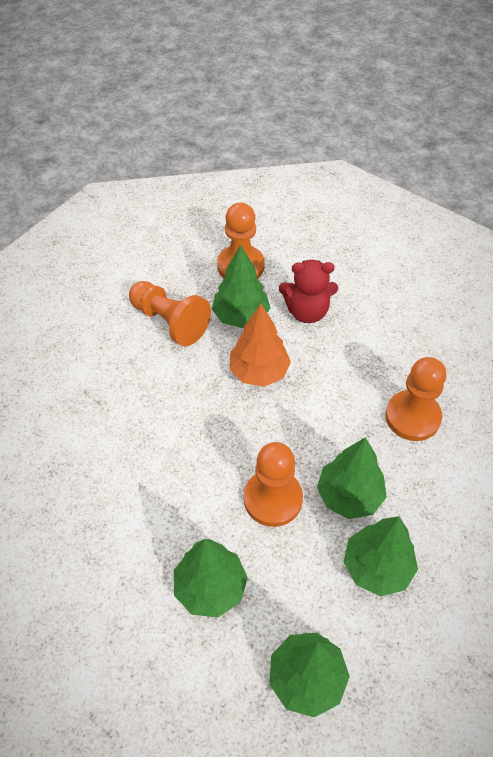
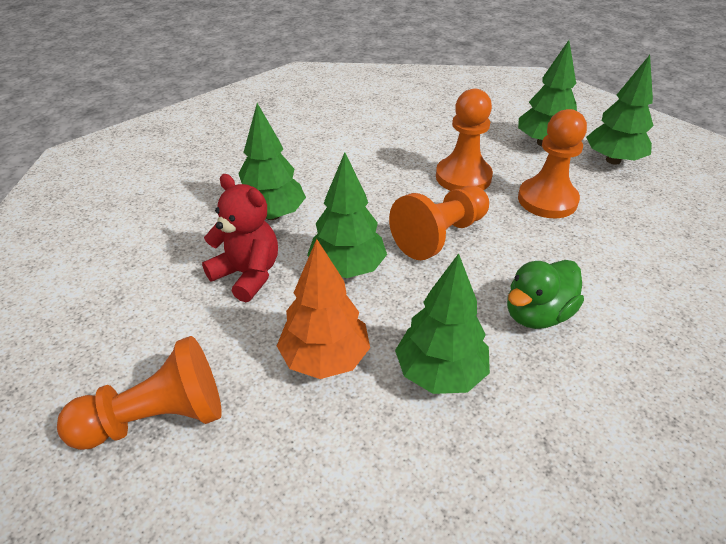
green duck: 0 -> 1

